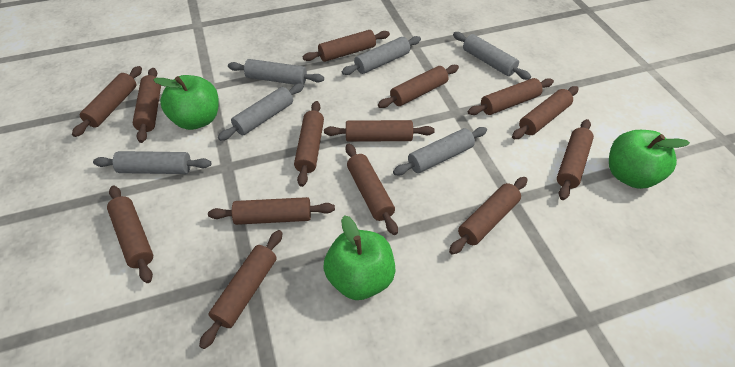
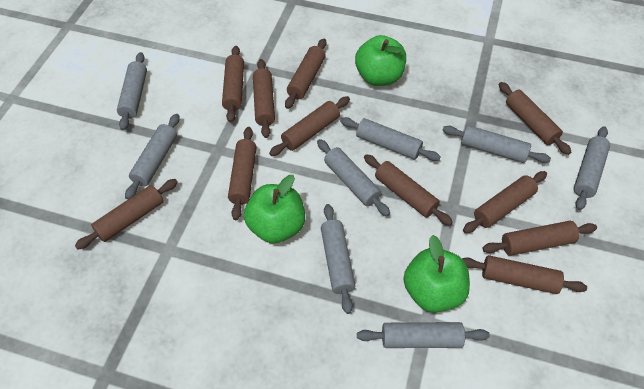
brown rolling pin: 14 -> 11
grey rolling pin: 6 -> 8

